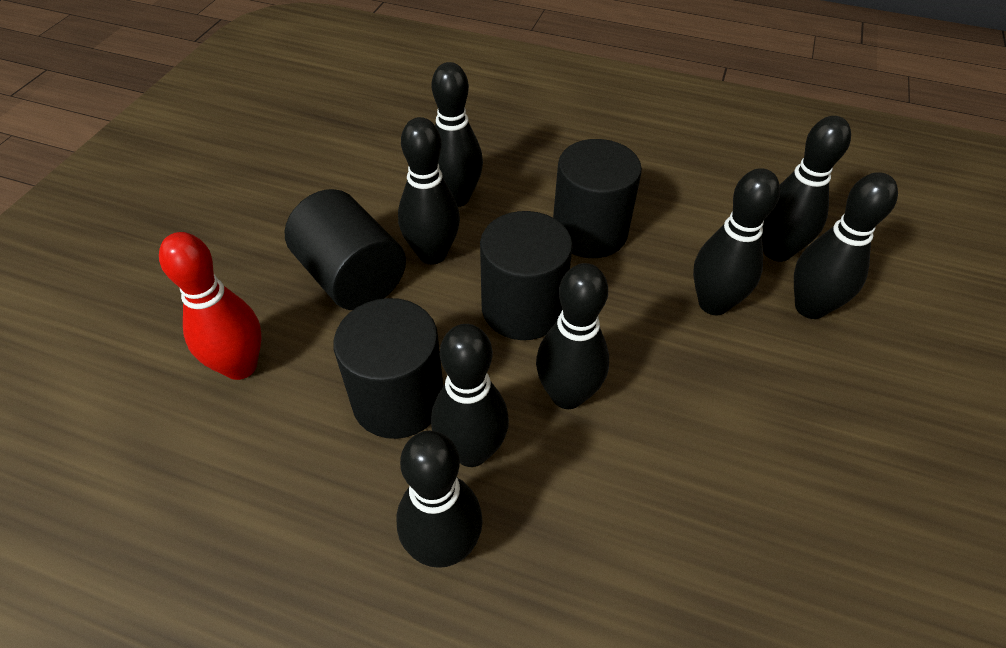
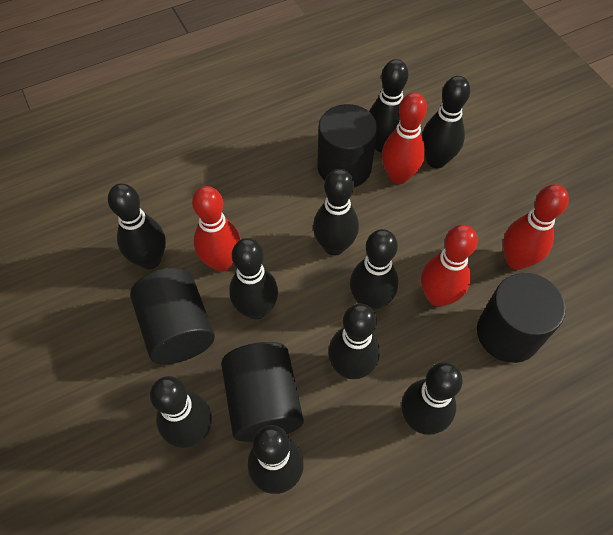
black bowling pin: 8 -> 10
red bowling pin: 1 -> 4

